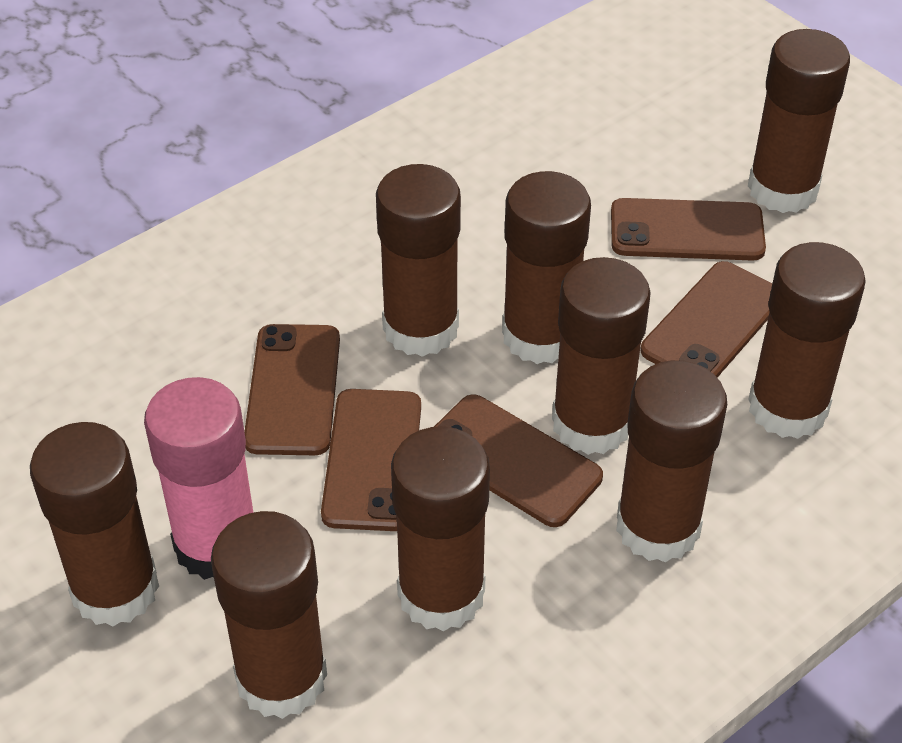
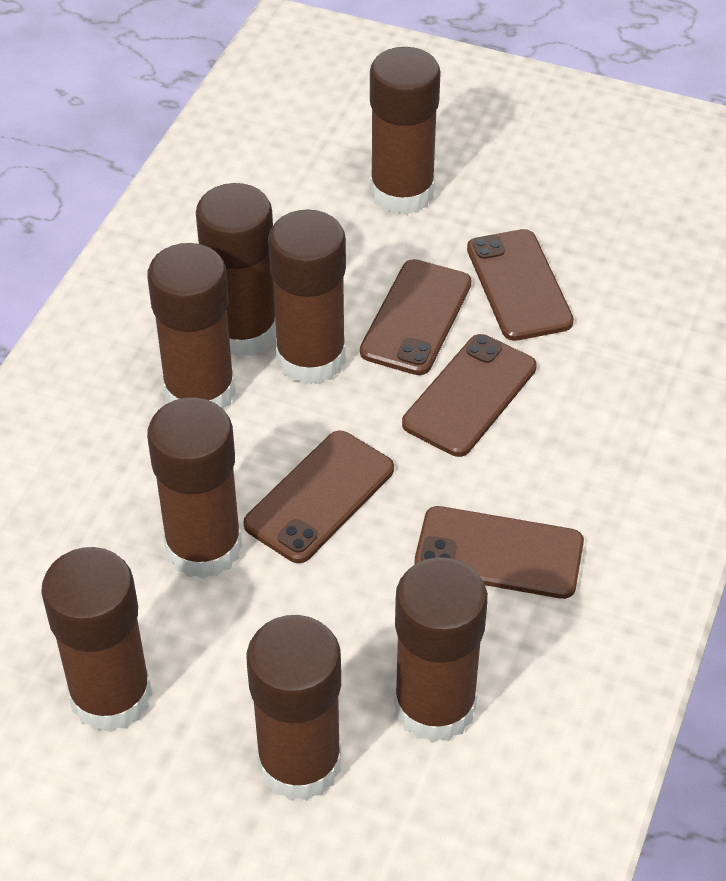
brown glue stick: 9 -> 8
pink glue stick: 1 -> 0

